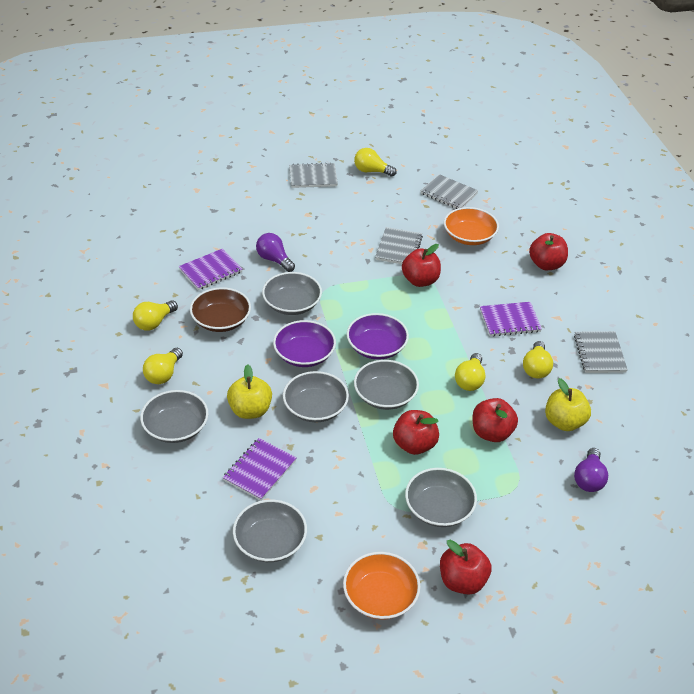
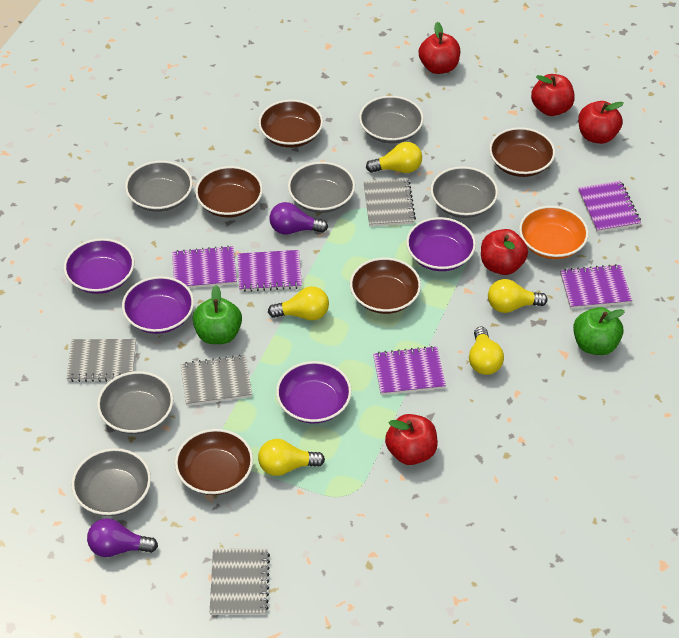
brown bowl: 1 -> 5
green apple: 0 -> 2
orange bowl: 2 -> 1
purple bowl: 2 -> 4
purple notebook: 3 -> 5
yellow apple: 2 -> 0

